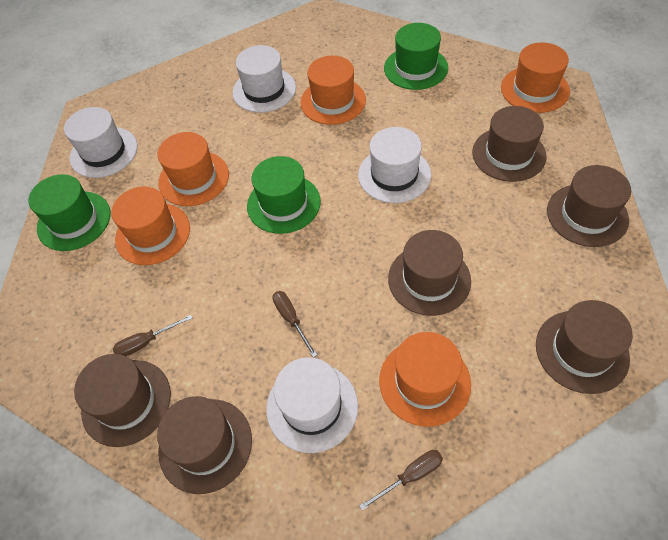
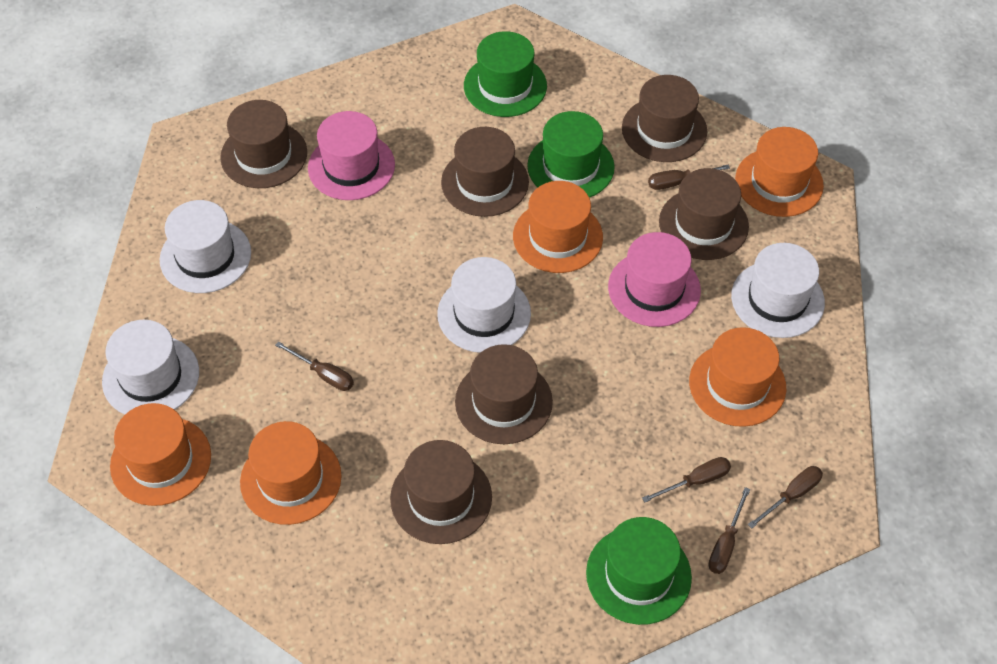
brown screwdriver: 3 -> 5
pink hat: 0 -> 2

